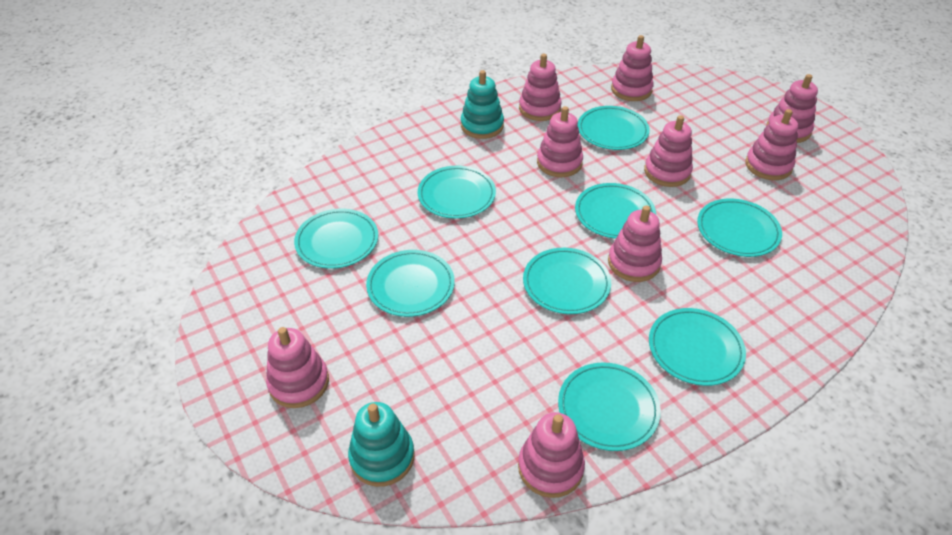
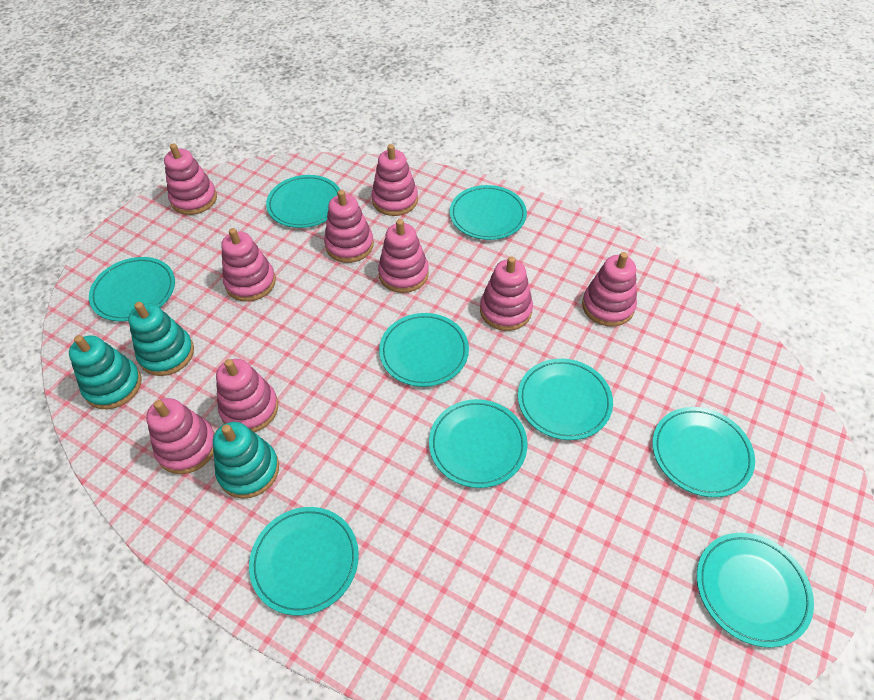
turquoise stacking toy: 2 -> 3

